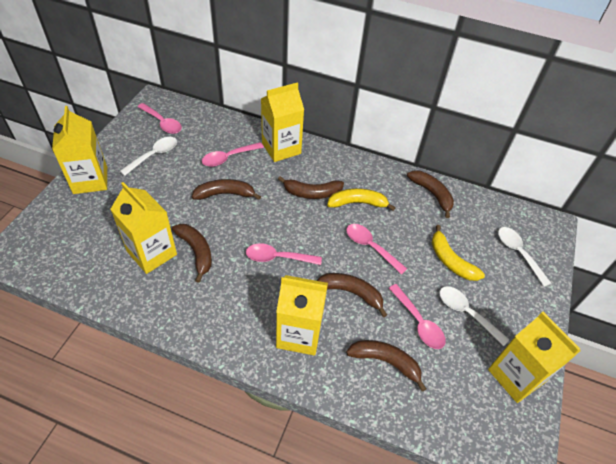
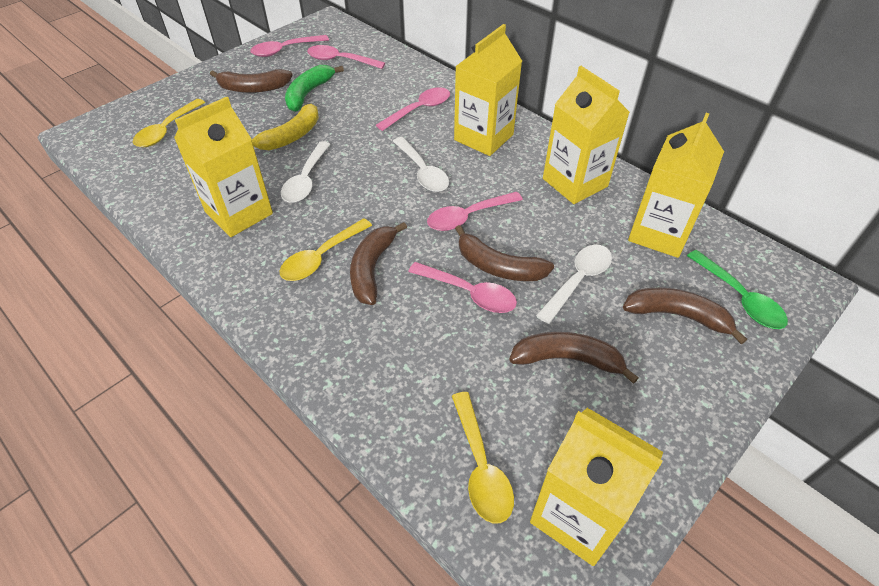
brown banana: 6 -> 5
green banana: 0 -> 1
green spoon: 0 -> 1
yellow banana: 2 -> 1
yellow spoon: 0 -> 3

